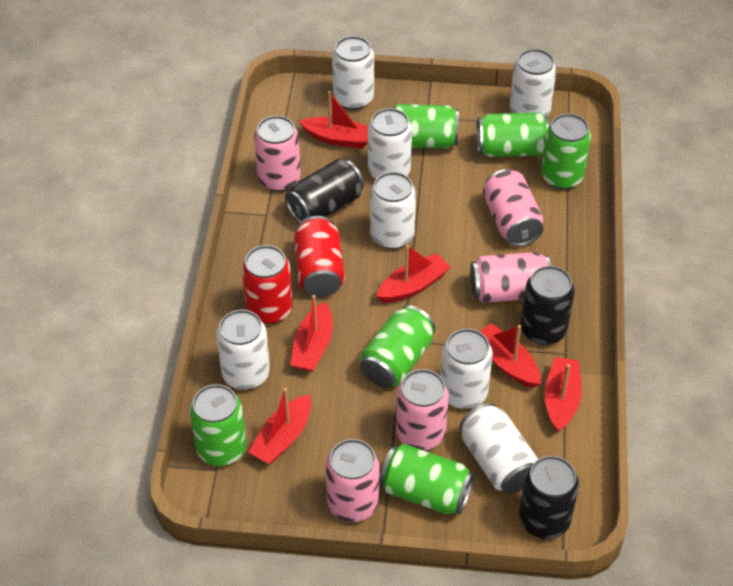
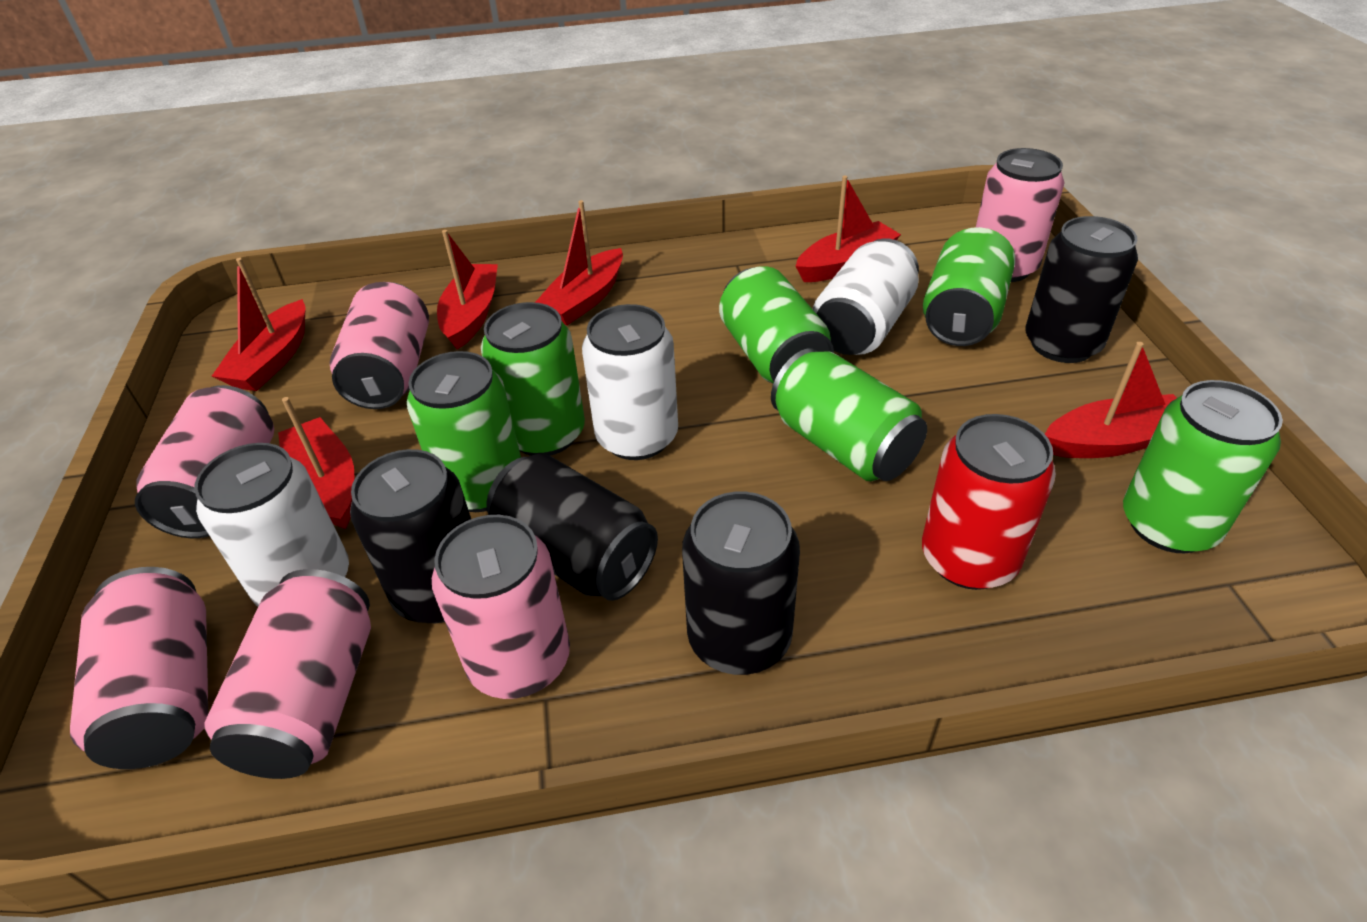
black can: 3 -> 4
pink can: 5 -> 6
red can: 2 -> 1
white can: 7 -> 3

